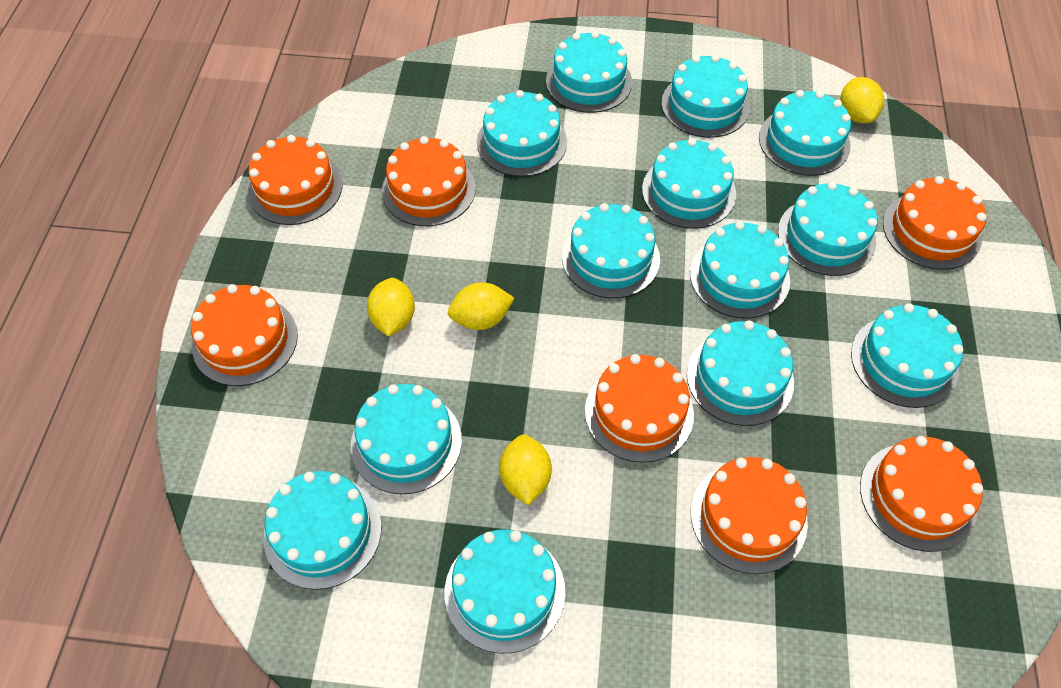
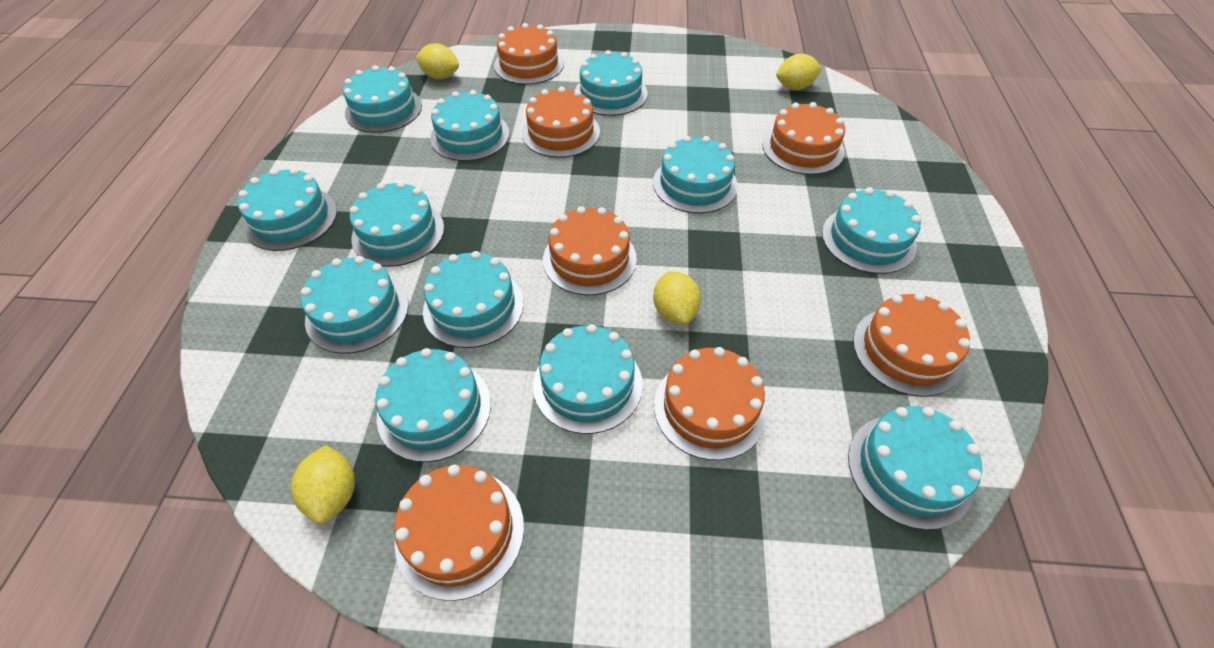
turquoise cake: 13 -> 12

